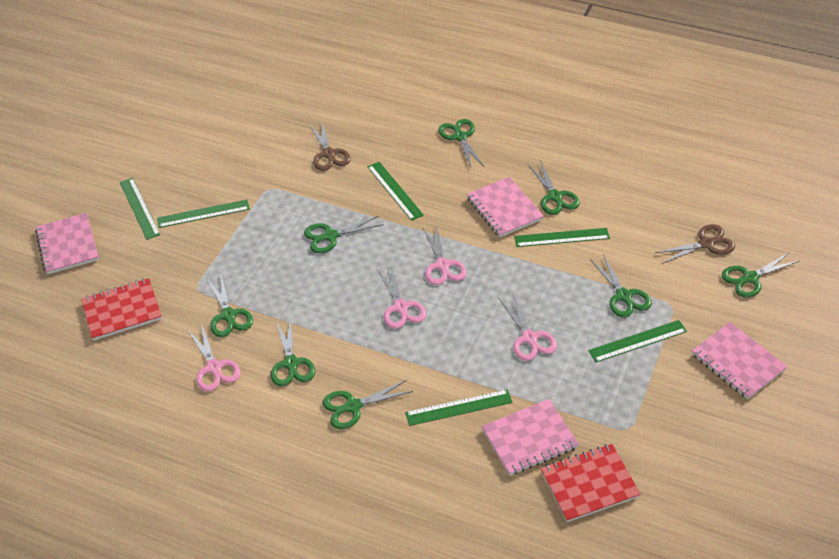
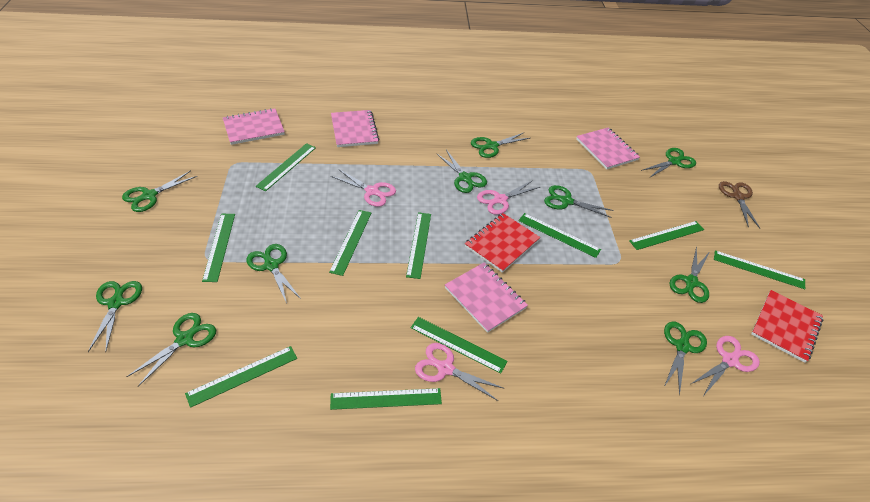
brown scissors: 2 -> 1
green ruler: 6 -> 10
green scissors: 8 -> 10

